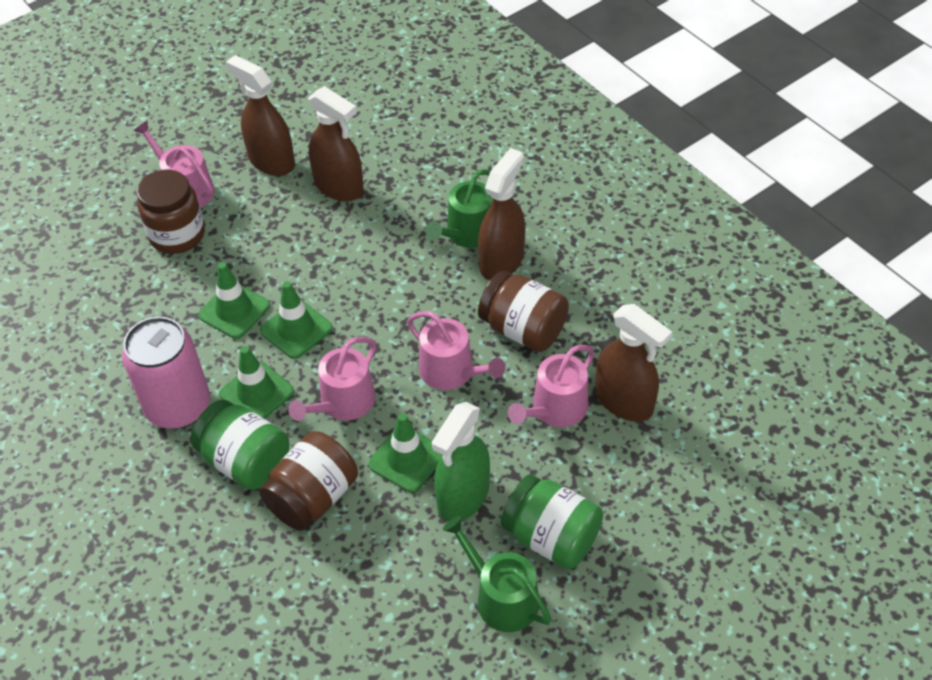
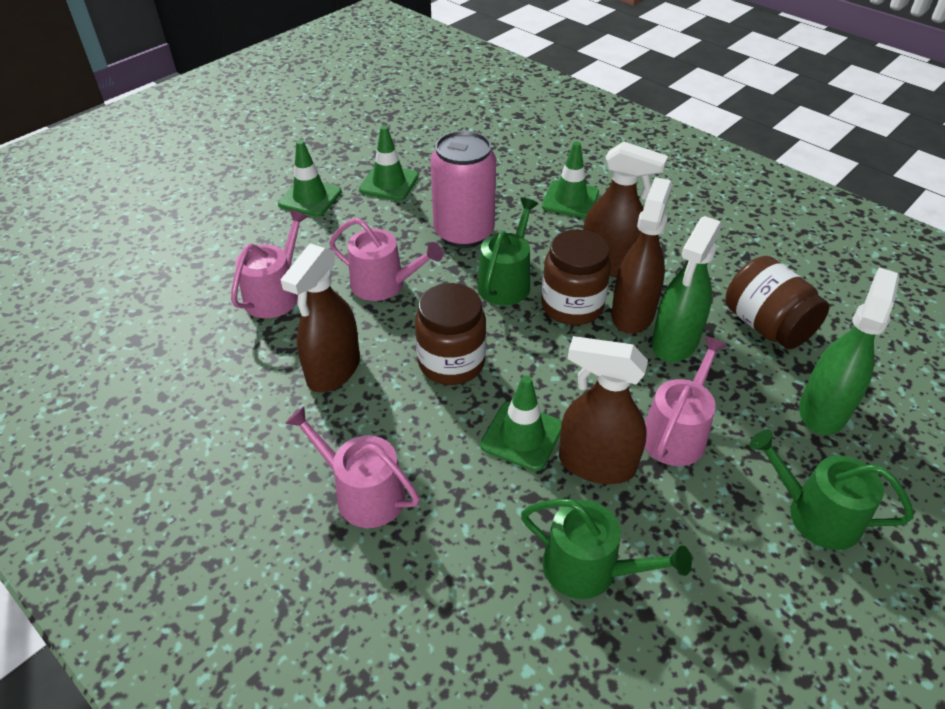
green jar: 2 -> 0
green spray bottle: 1 -> 2
green watering can: 2 -> 3

